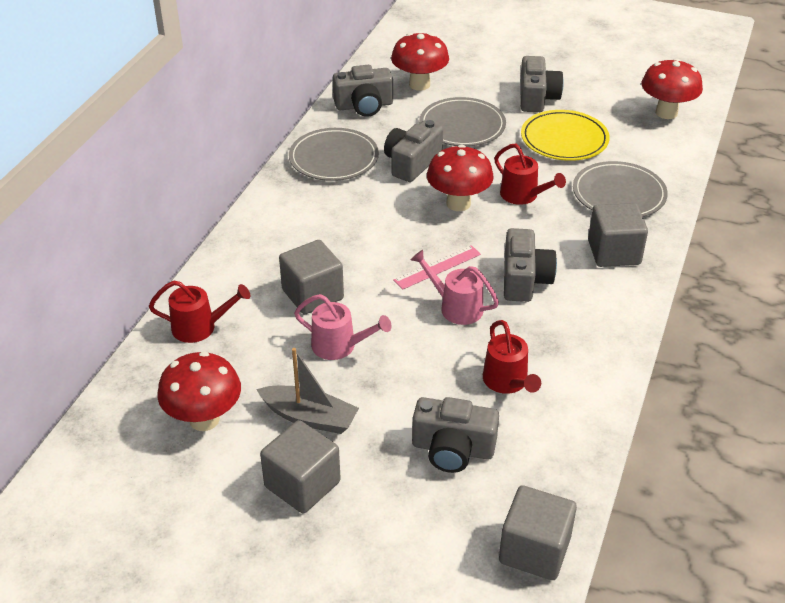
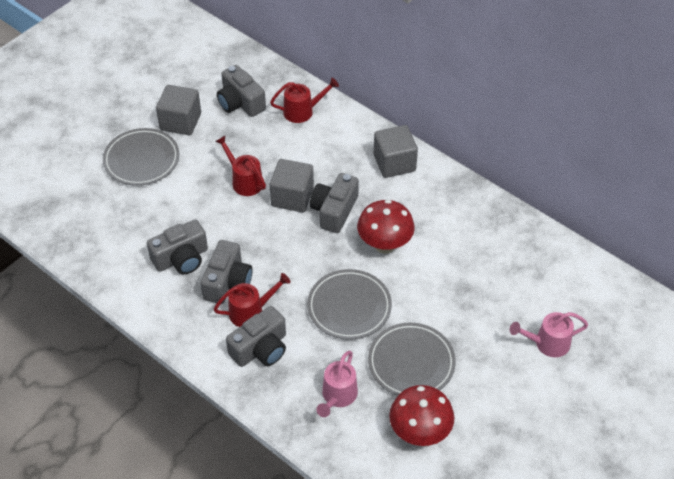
grey boat: 1 -> 0
grey cube: 4 -> 3
pink ruler: 1 -> 0
red mushroom: 4 -> 2
yellow plate: 1 -> 0

